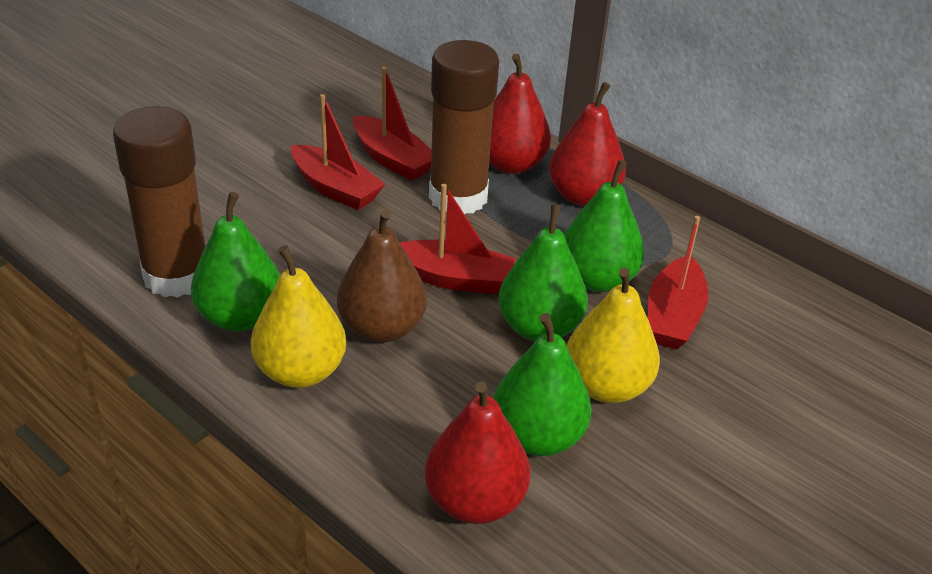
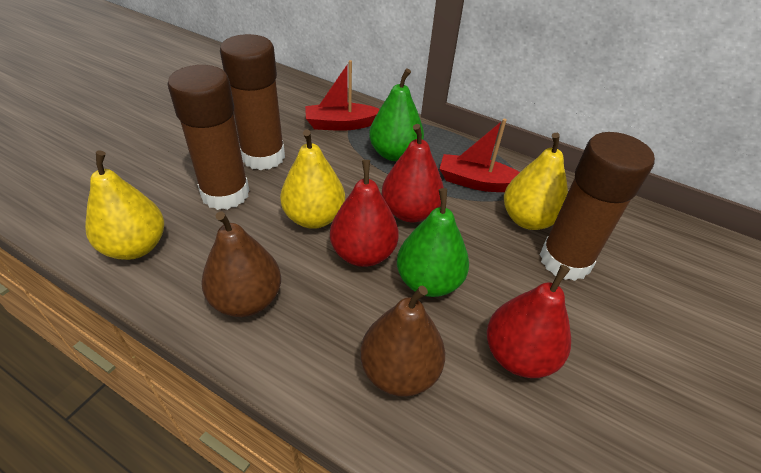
brown glue stick: 2 -> 3
brown pear: 1 -> 2
green pear: 4 -> 2
red boat: 4 -> 2
yellow pear: 2 -> 3

